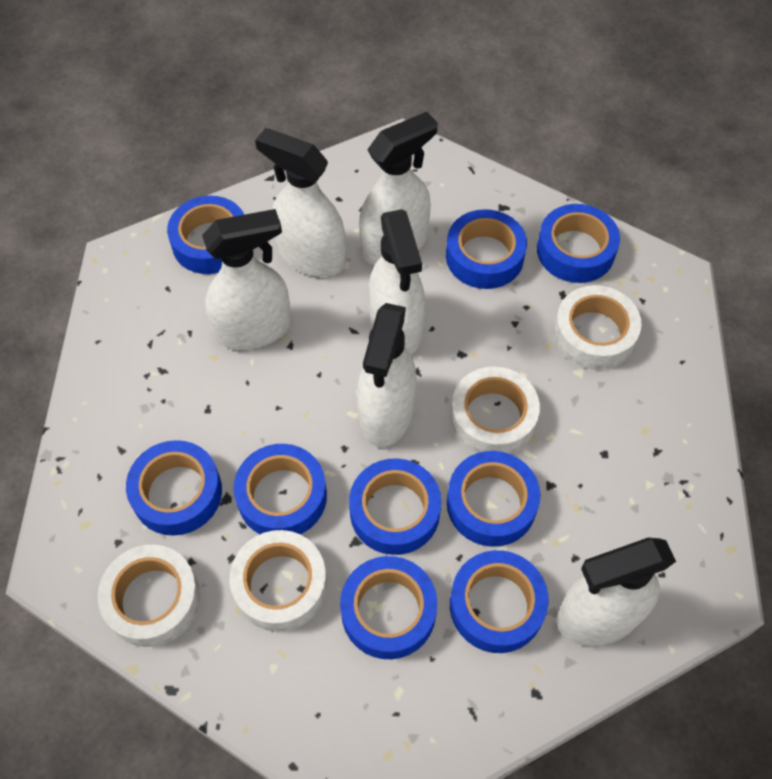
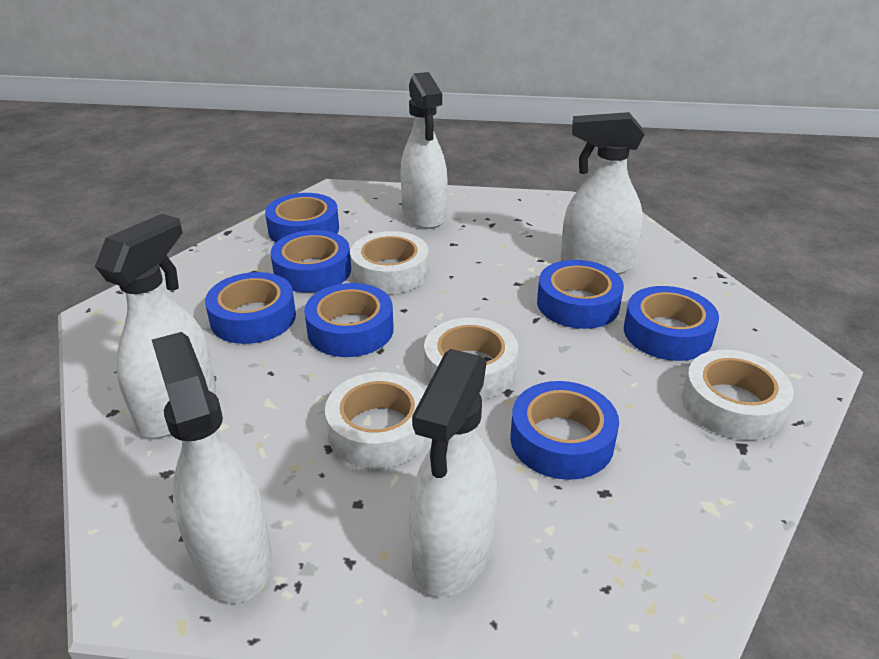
blue tape: 9 -> 7
white spray bottle: 6 -> 5

